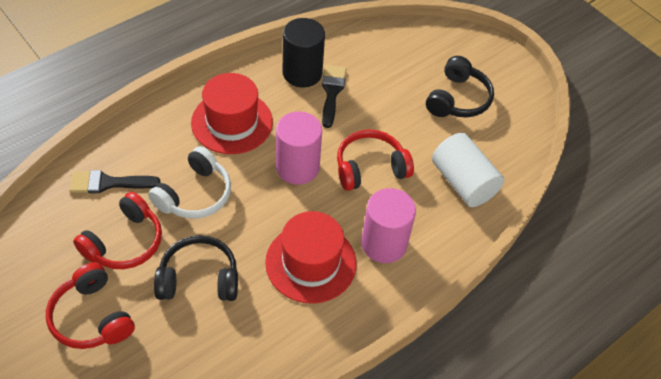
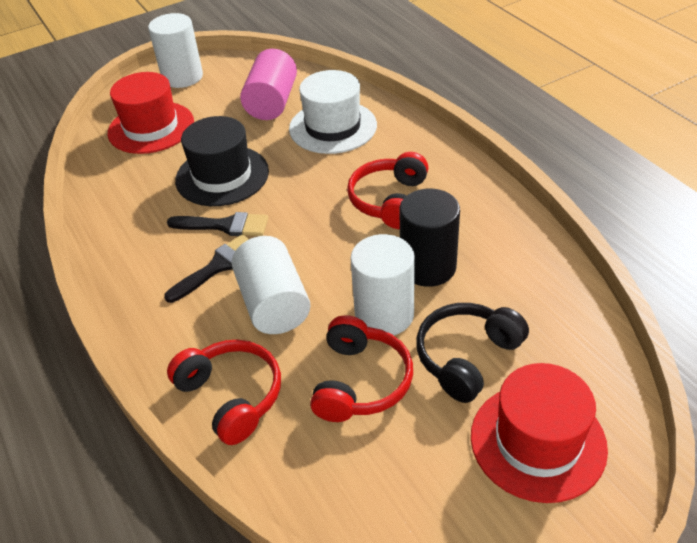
black hat: 0 -> 1
black headphones: 2 -> 1
pink cylinder: 2 -> 1
white cylinder: 1 -> 3
white hat: 0 -> 1
white headphones: 1 -> 0

